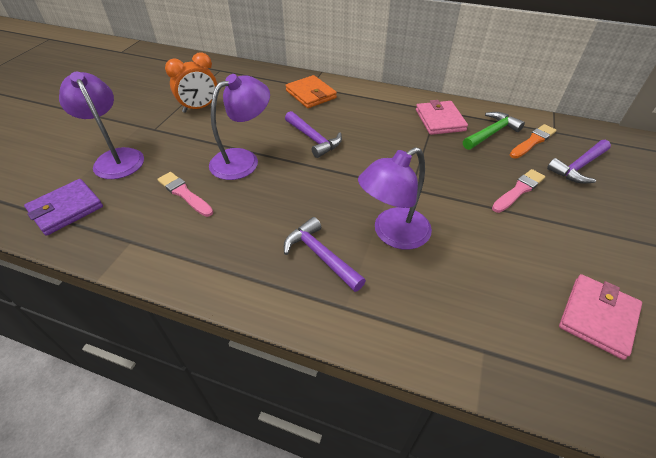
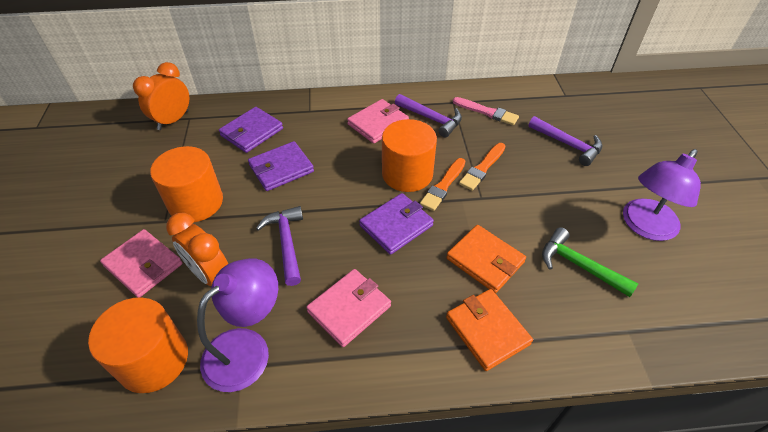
orange brush: 1 -> 2
orange clock: 1 -> 2
orange cylinder: 0 -> 3
orange wallet: 1 -> 2
pink brush: 2 -> 1
pink wallet: 2 -> 3
purple lamp: 3 -> 2
purple wallet: 1 -> 3

